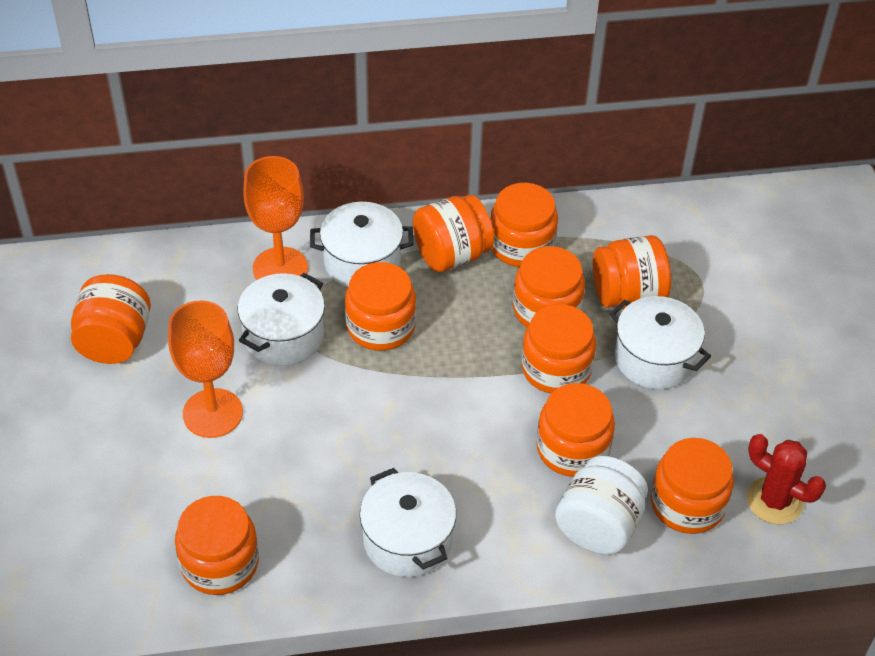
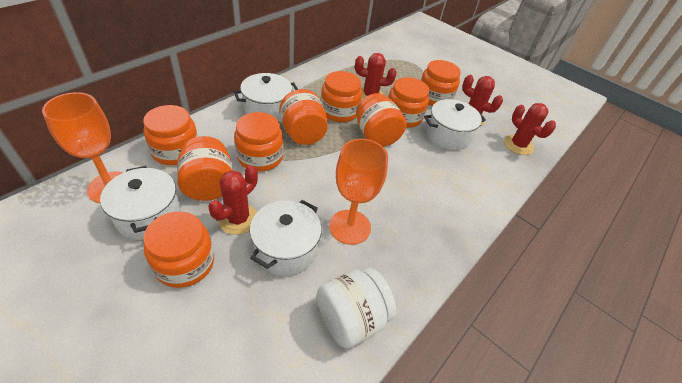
orange jar: 10 -> 9
red cactus: 1 -> 4

